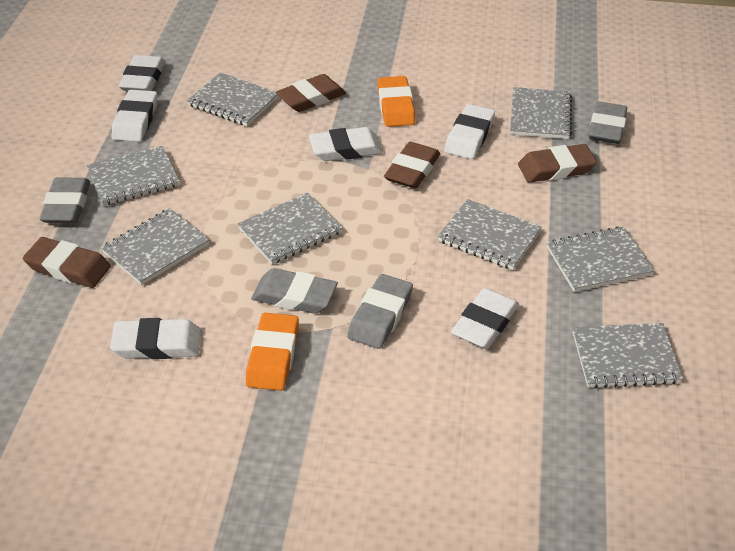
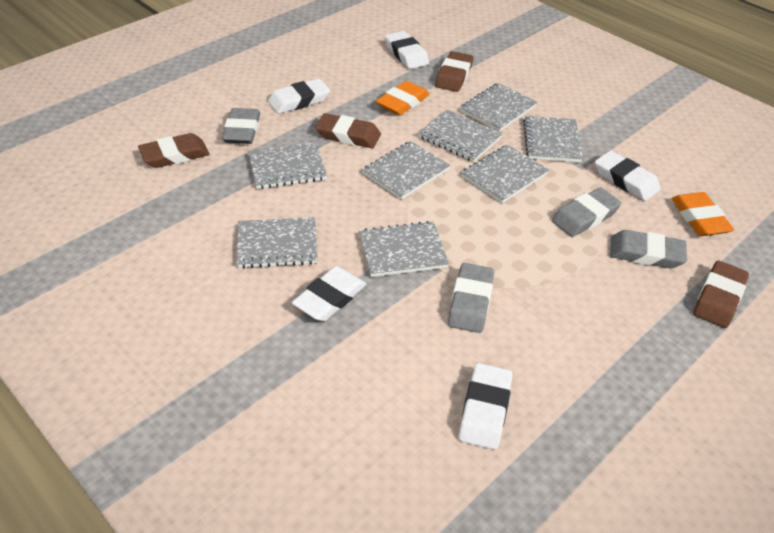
white eraser: 6 -> 5

